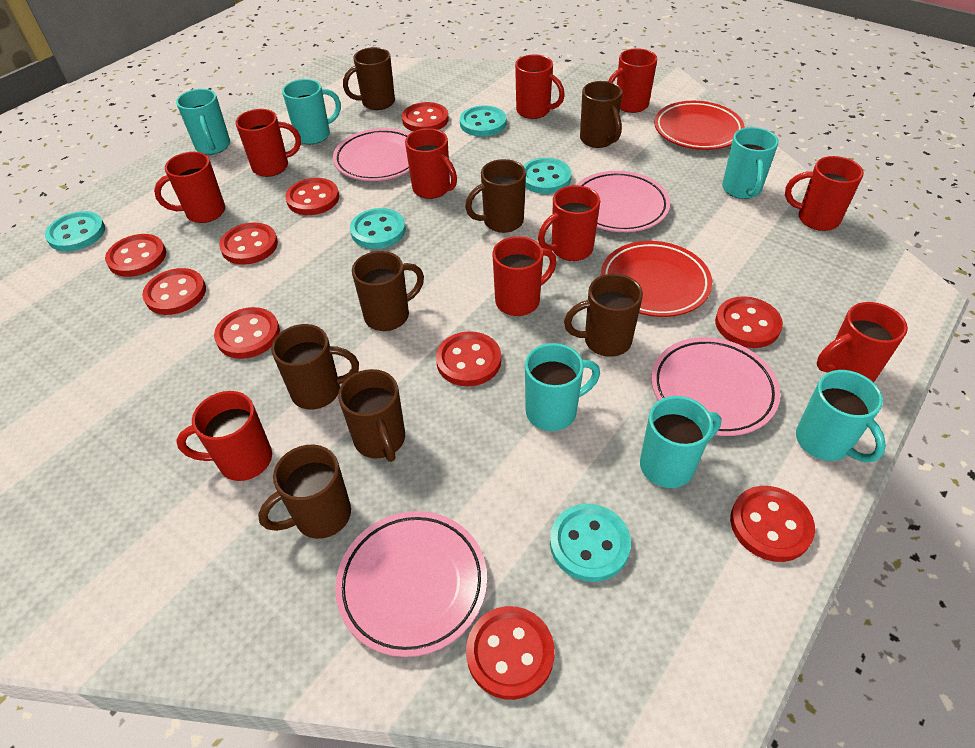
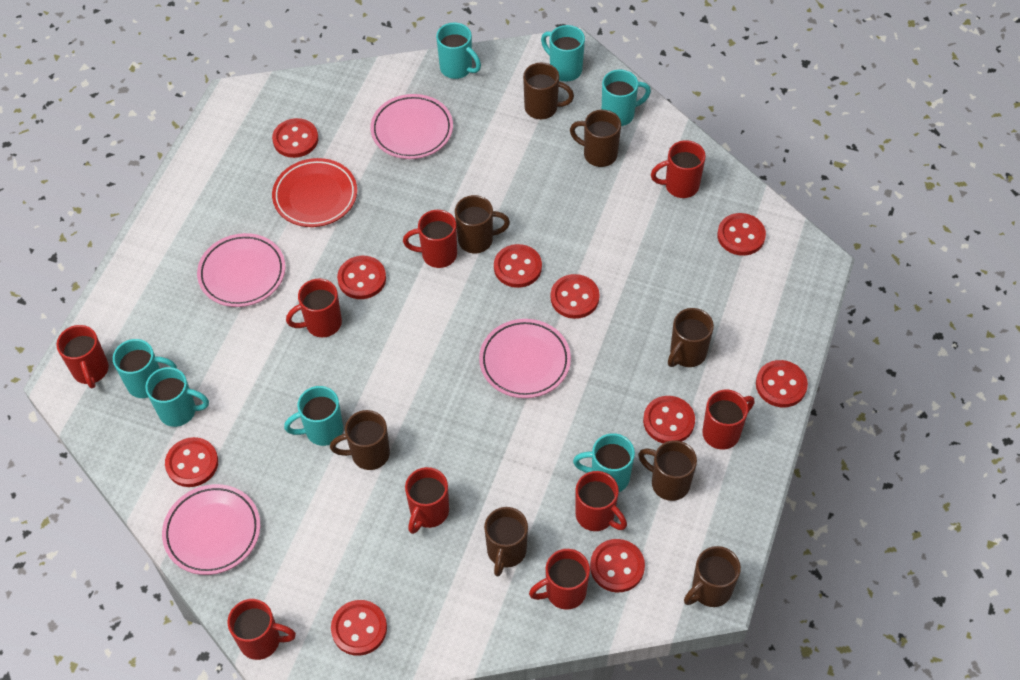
red mug: 10 -> 9
red plate: 2 -> 1
turquoise button: 5 -> 0
turquoise mug: 6 -> 7

